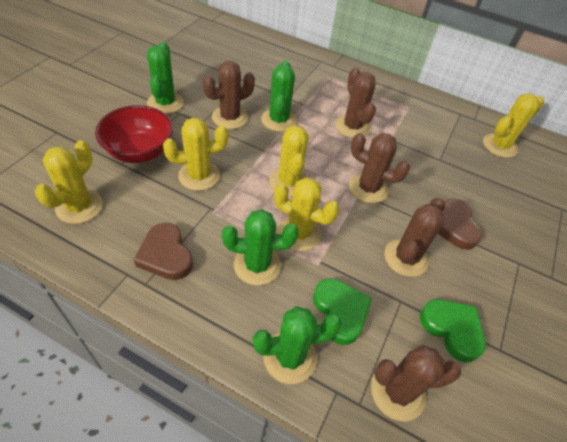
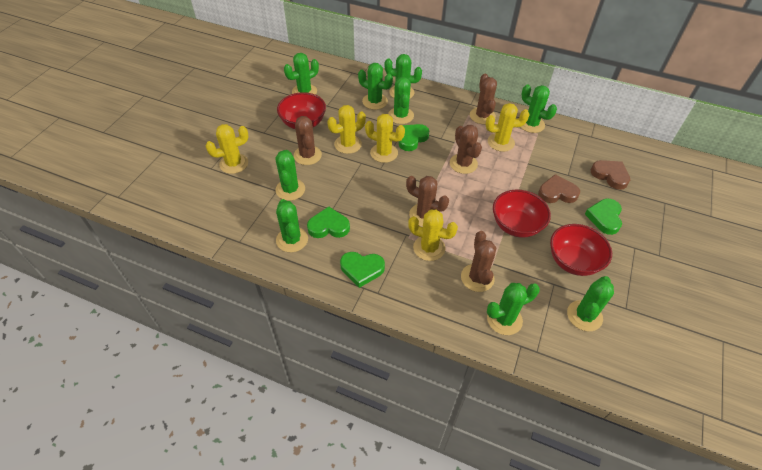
green cactus: 4 -> 9
green heart: 2 -> 4
red bowl: 1 -> 3

